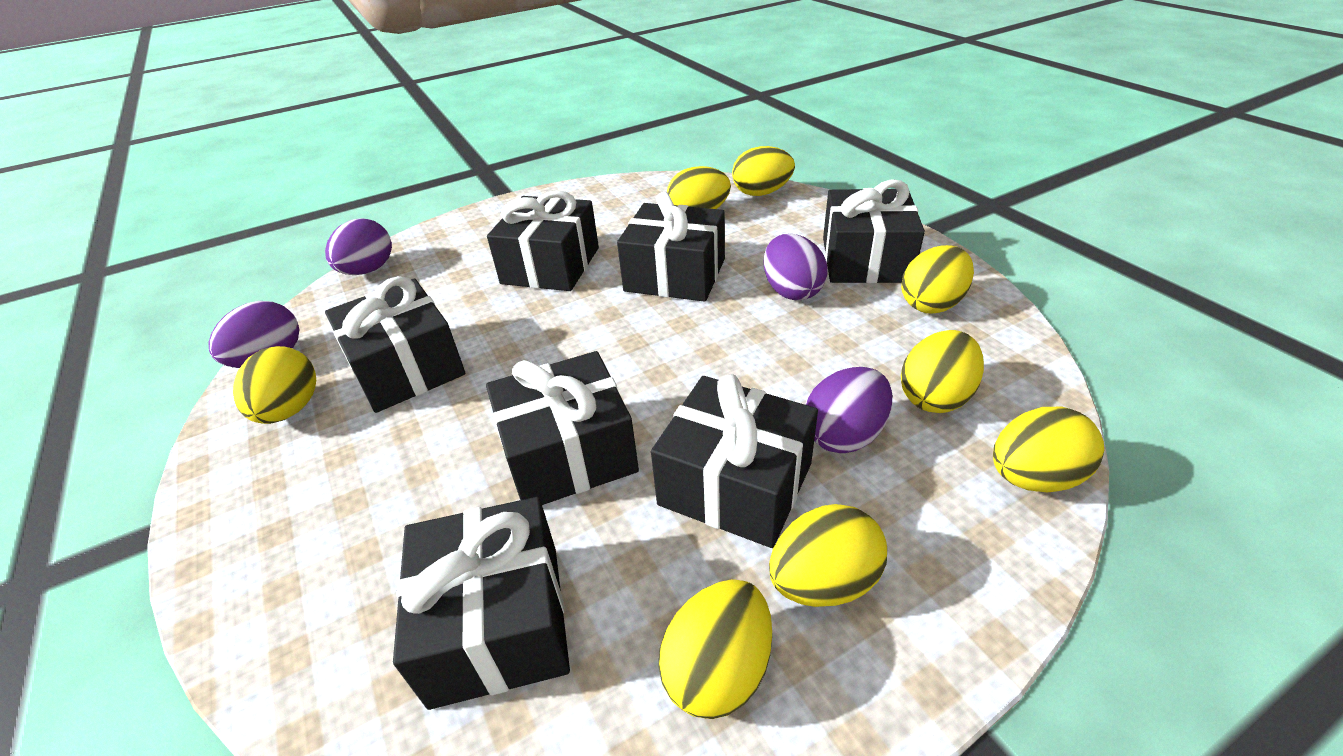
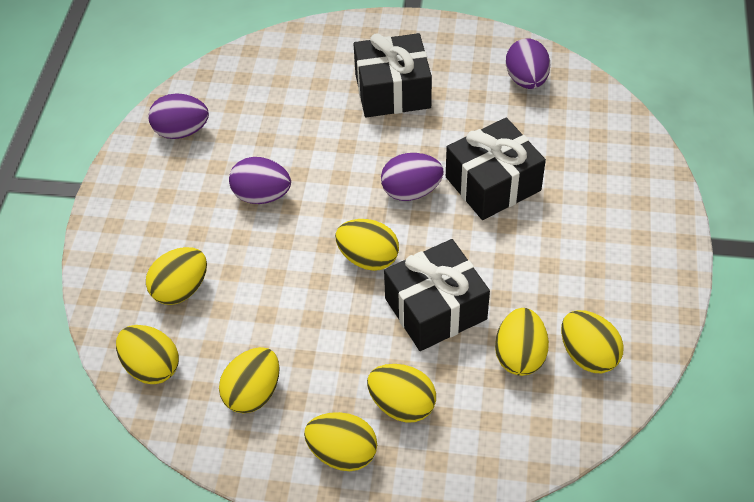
black gift: 7 -> 3

